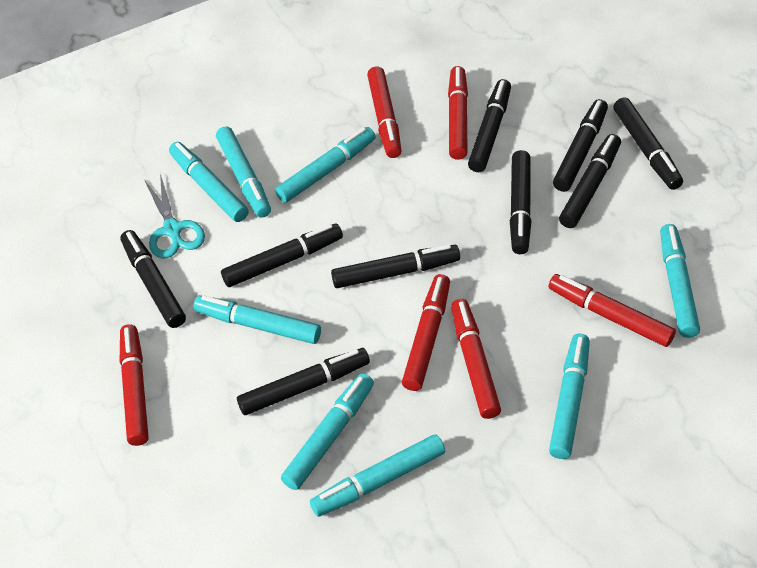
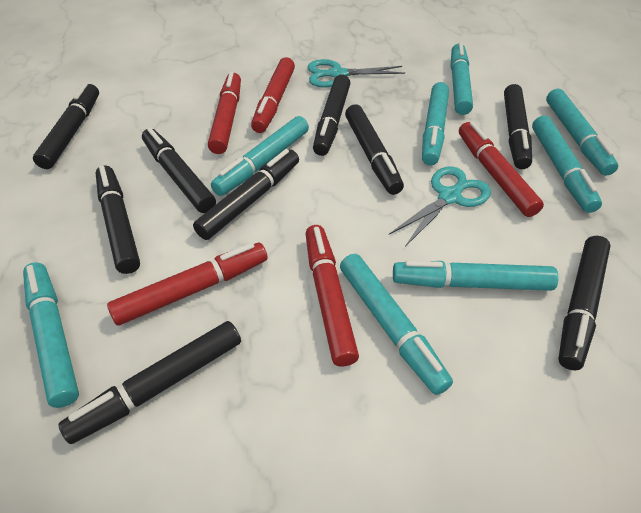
red marker: 6 -> 5
turquoise scissors: 1 -> 2

